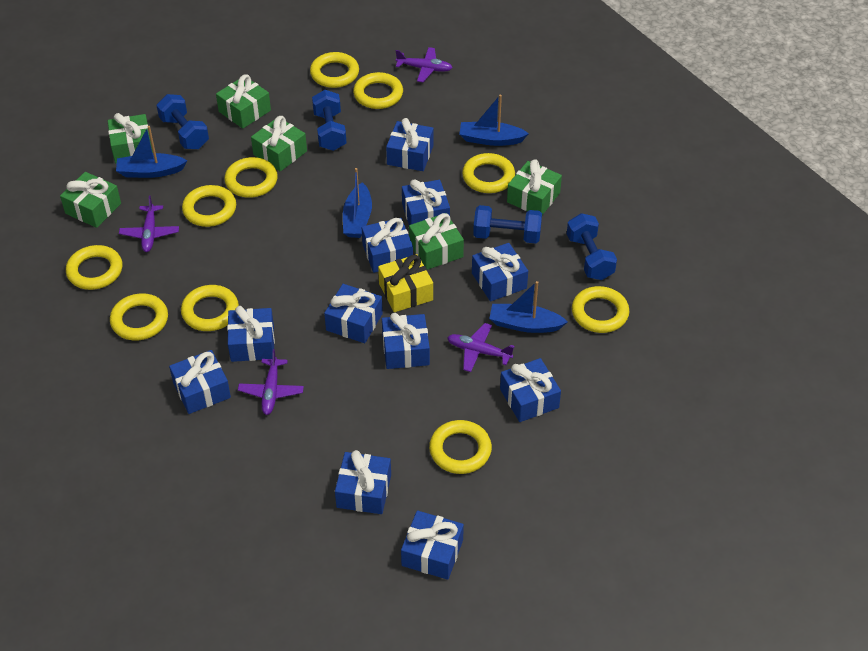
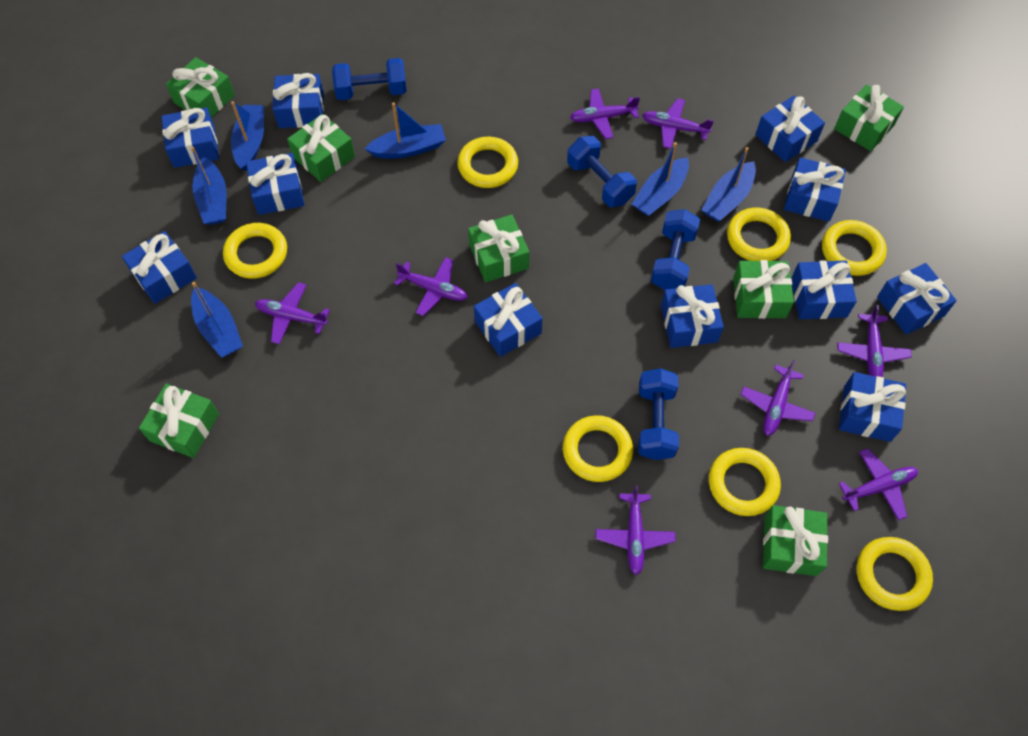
blue boat: 4 -> 6
green gift: 6 -> 7
purple plane: 4 -> 8
yellow gift: 1 -> 0
yellow ring: 10 -> 7

